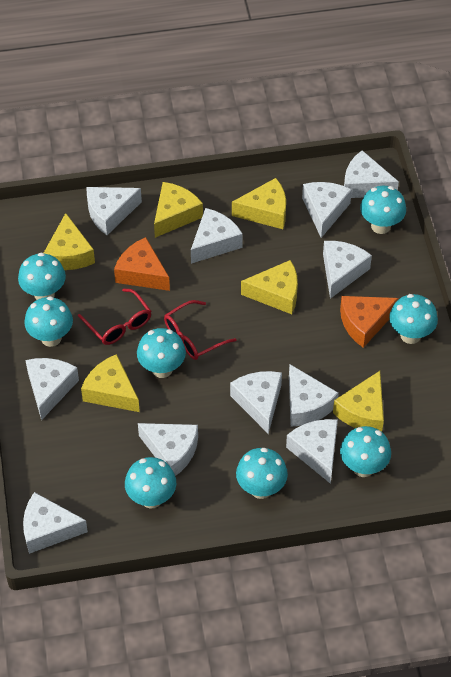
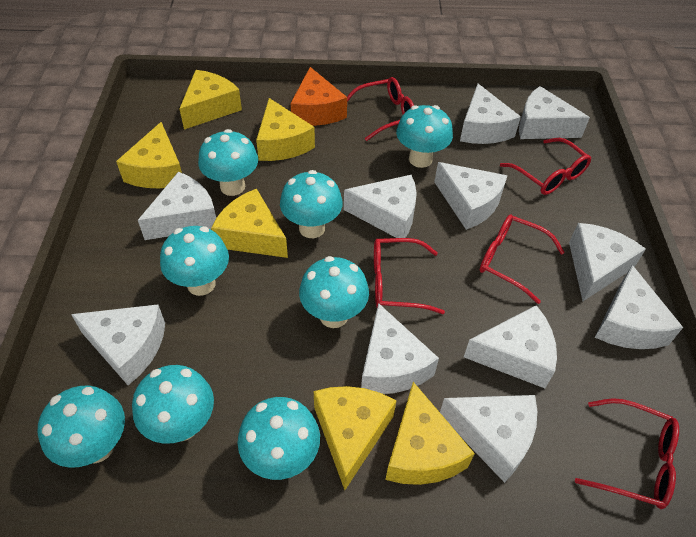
orange cheese: 2 -> 1
red glasses: 2 -> 5

